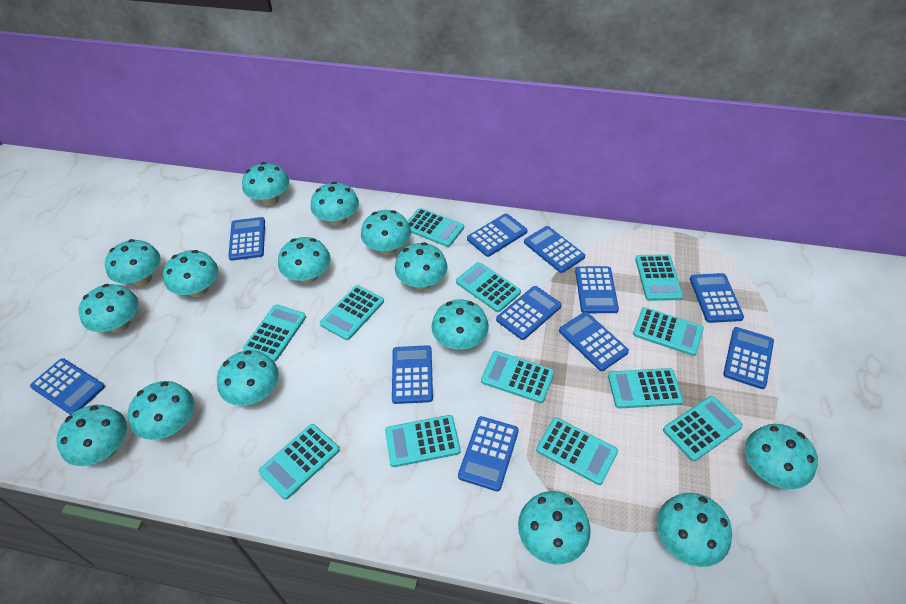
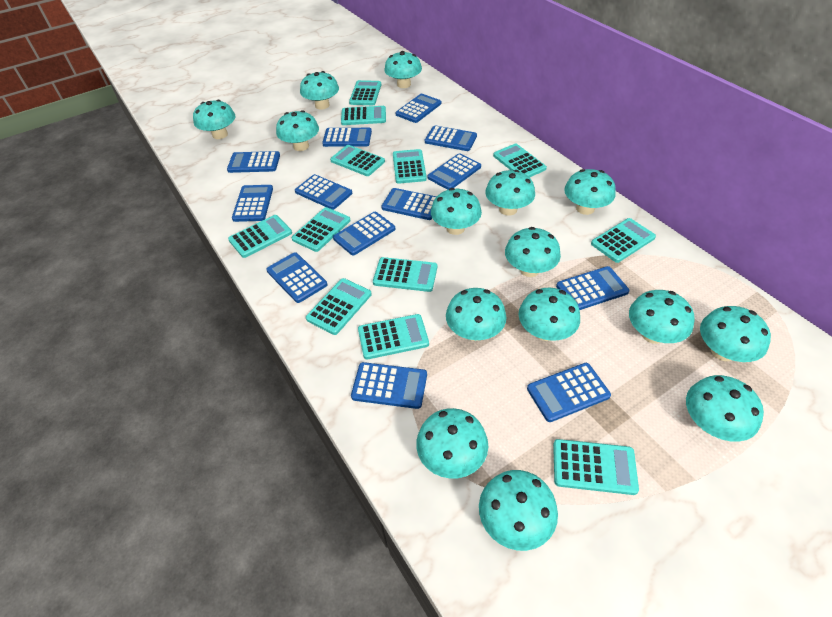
blue calculator: 11 -> 13

